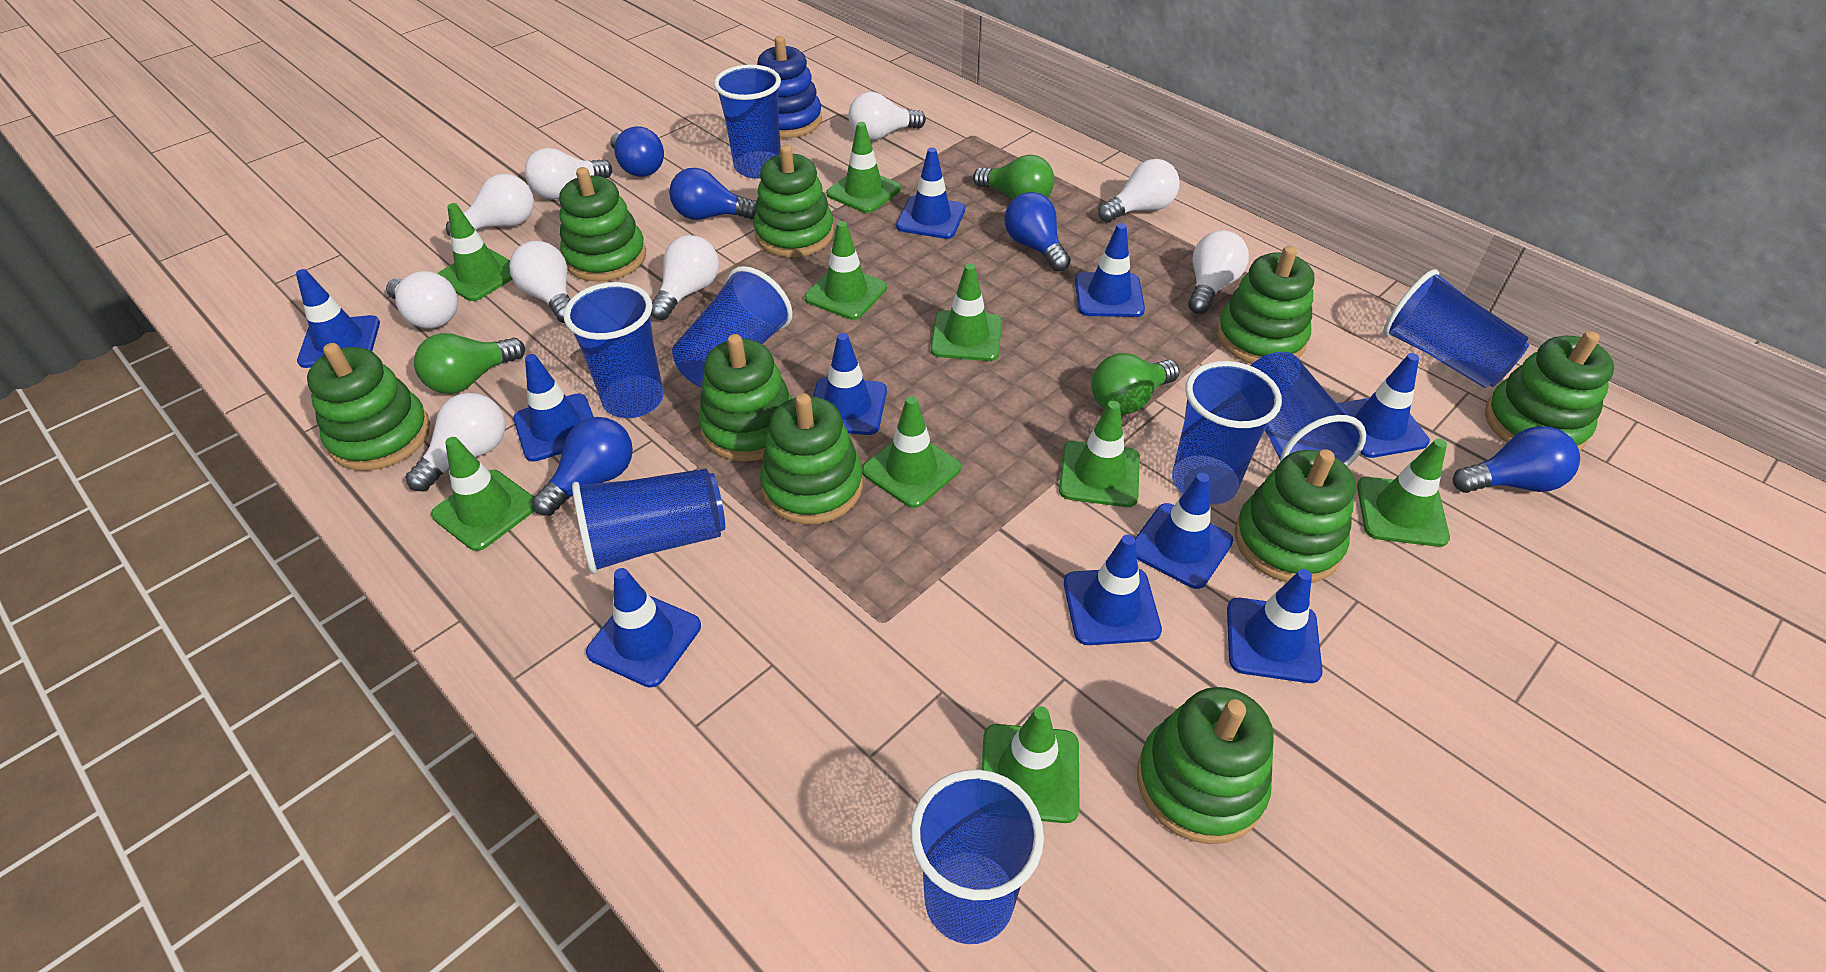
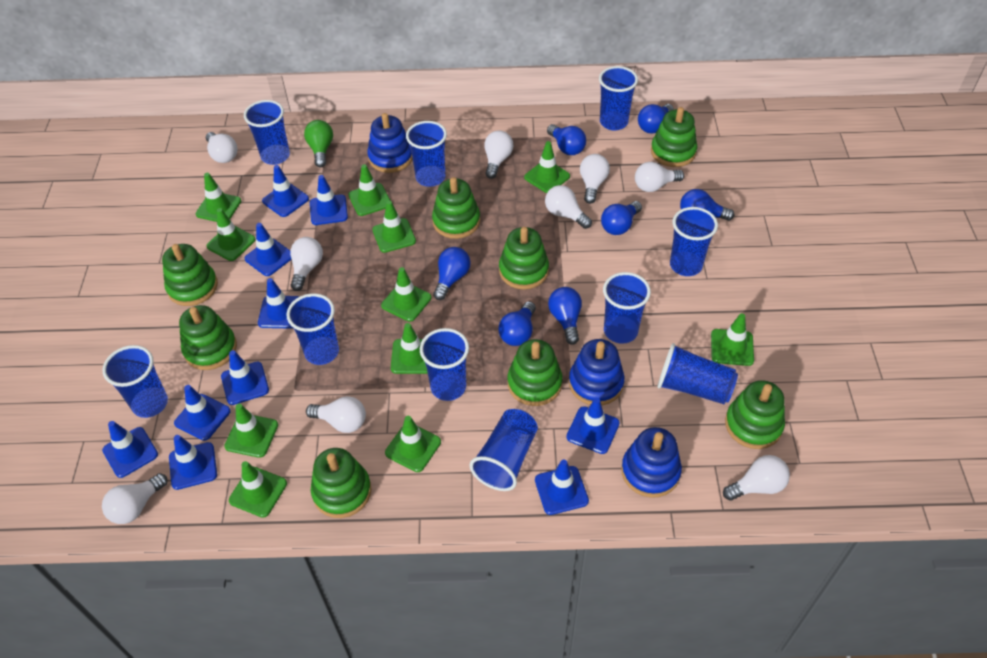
blue cup: 8 -> 10
blue light bulb: 5 -> 7
blue stacking toy: 1 -> 3
green light bulb: 3 -> 1
green stacking toy: 9 -> 8
green traffic cone: 9 -> 11

